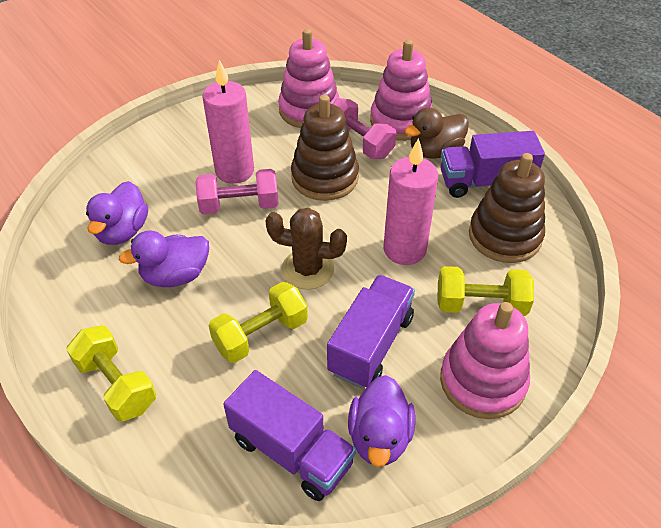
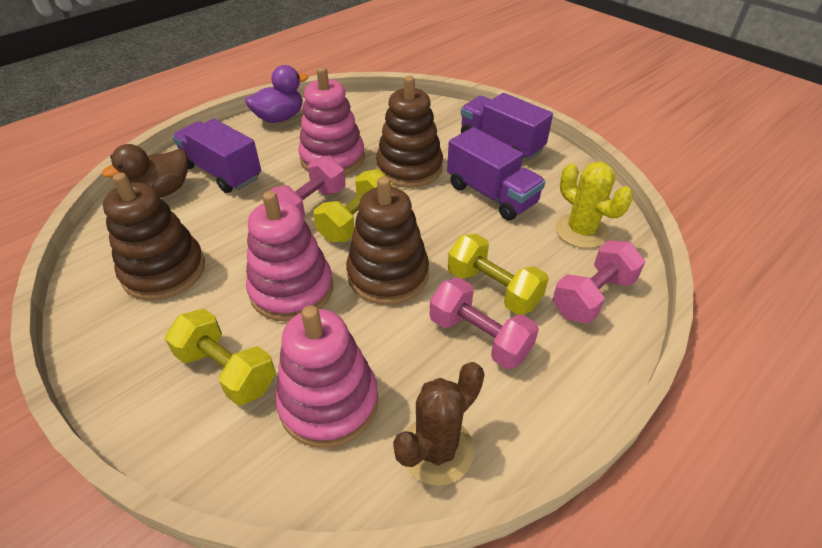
brown stacking toy: 2 -> 3
pink candle: 2 -> 0
pink dumbbell: 2 -> 3
purple duck: 3 -> 1
yellow cactus: 0 -> 1

